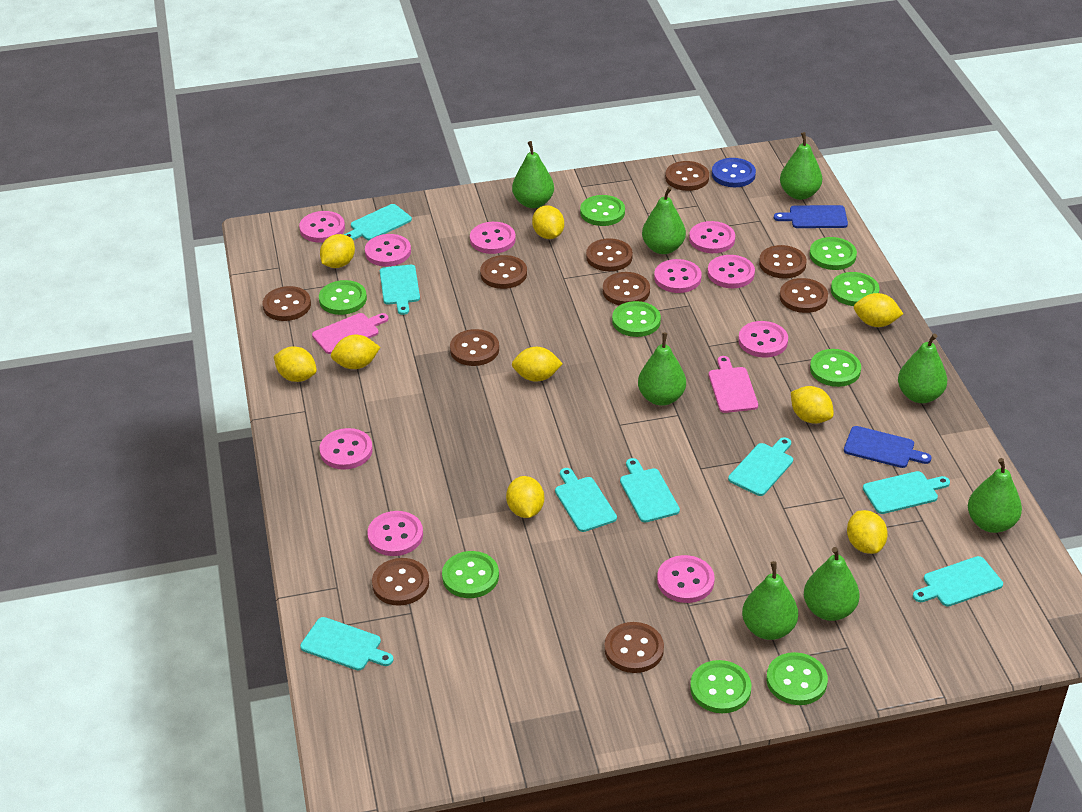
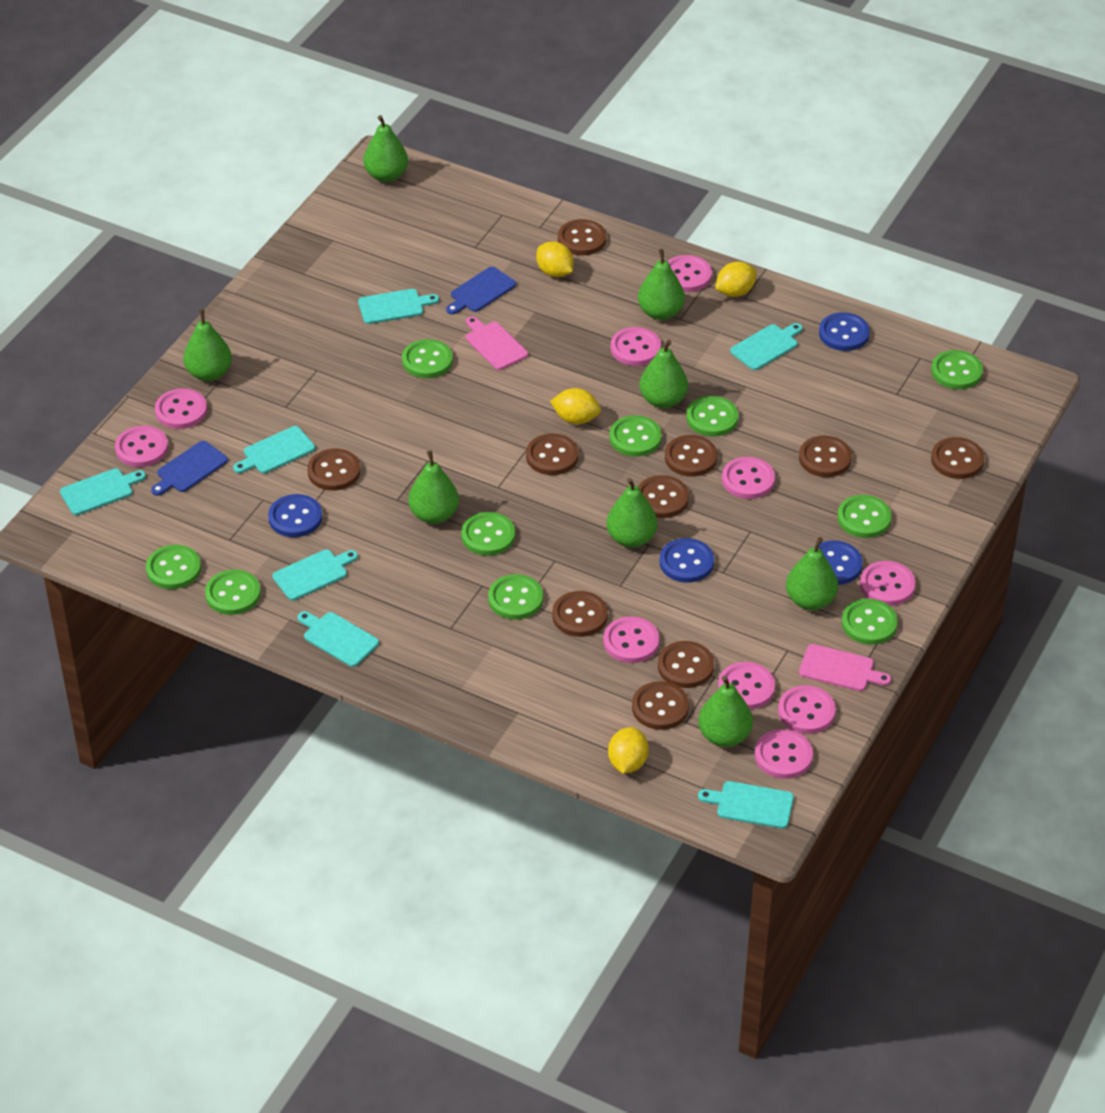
blue button: 1 -> 4
green button: 9 -> 10
turquoise cutting board: 8 -> 7
yellow lemon: 9 -> 4

